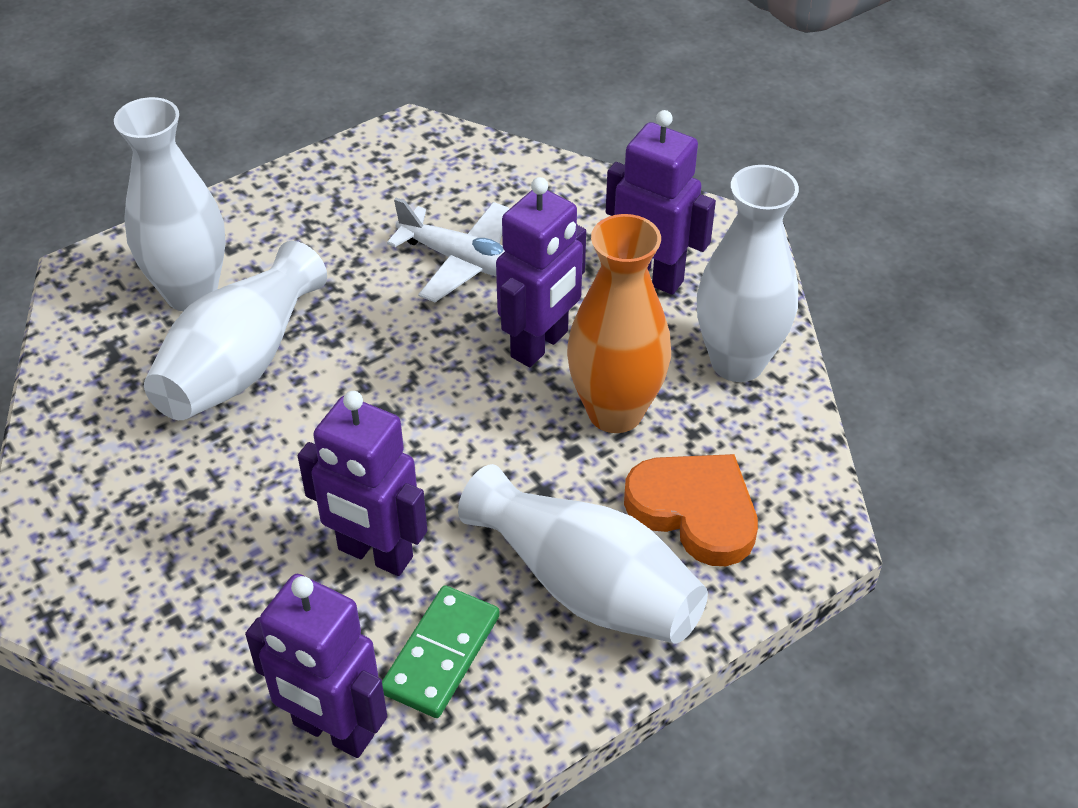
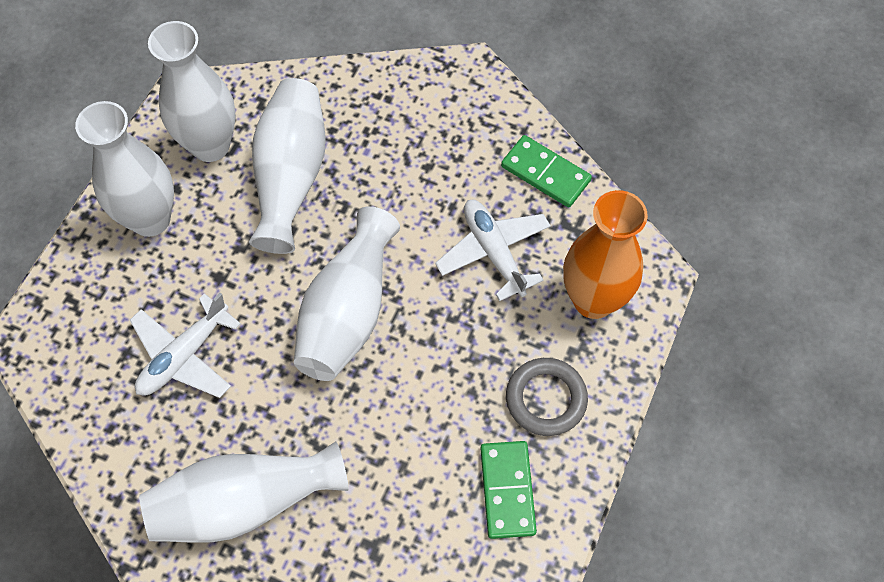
green domino: 1 -> 2
grey ring: 0 -> 1
orange heart: 1 -> 0
purple robot: 4 -> 0
white plane: 1 -> 2
white vase: 4 -> 5

